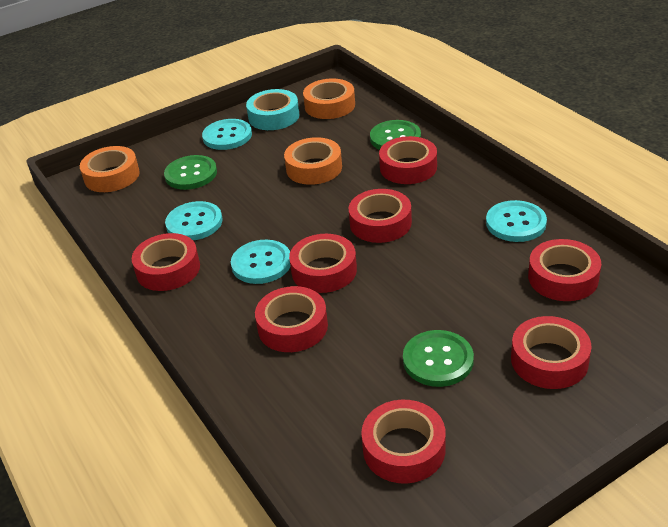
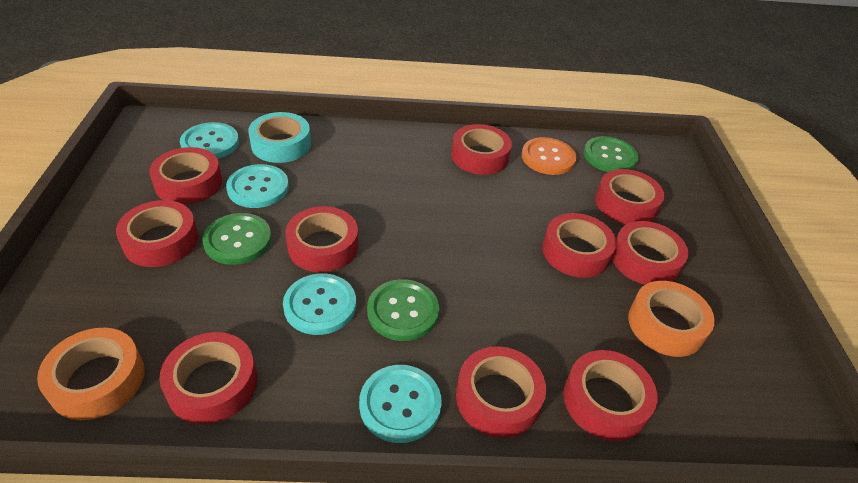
orange button: 0 -> 1
orange tape: 3 -> 2
red tape: 8 -> 10

